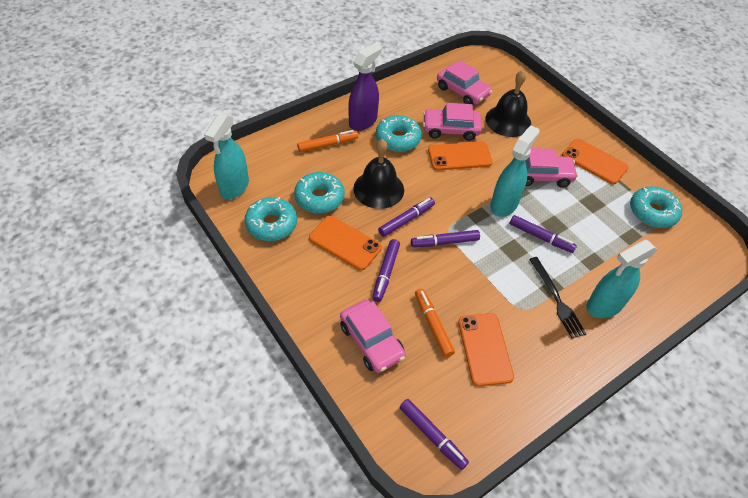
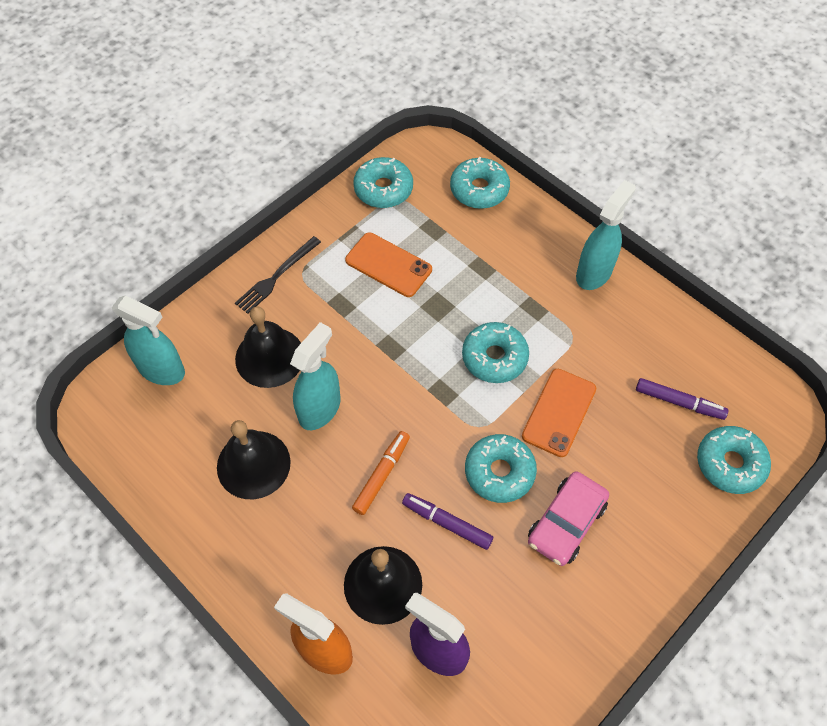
black bell: 2 -> 3
orange marker: 2 -> 1
orange phone: 4 -> 2
orange spray bottle: 0 -> 1
pink car: 4 -> 1
purple marker: 5 -> 2
turquoise donut: 4 -> 5

